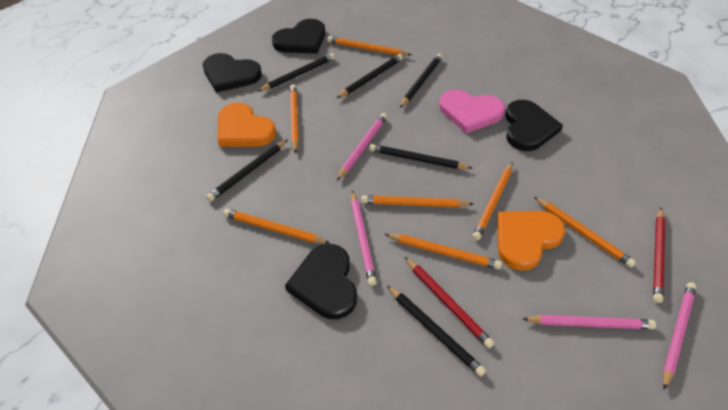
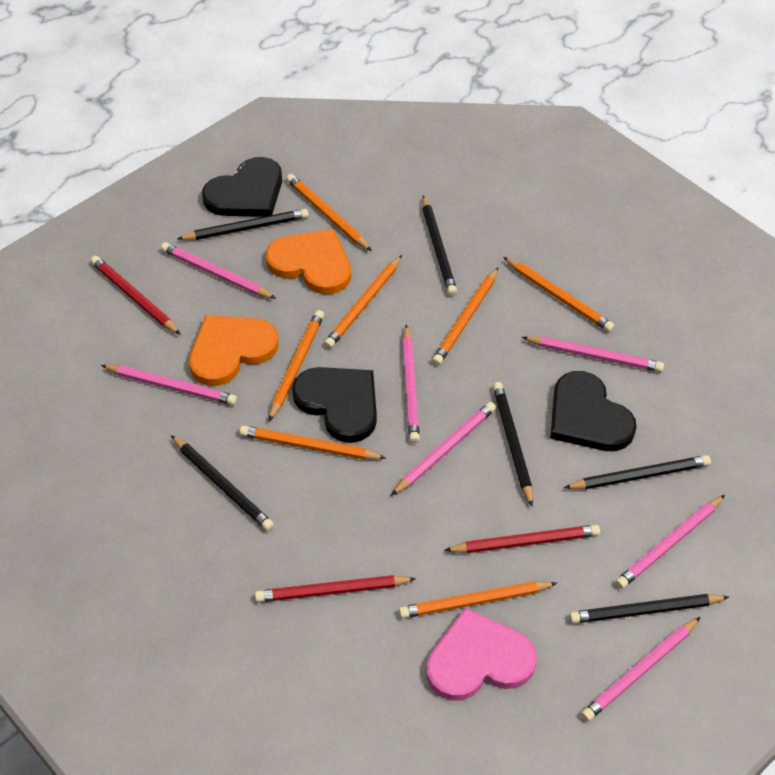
black heart: 4 -> 3
pink pencil: 4 -> 7
red pencil: 2 -> 3

